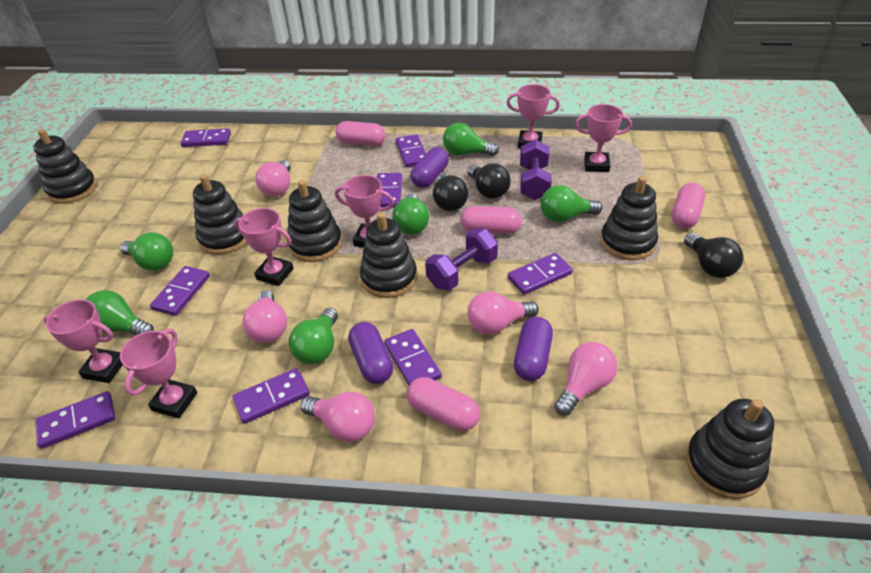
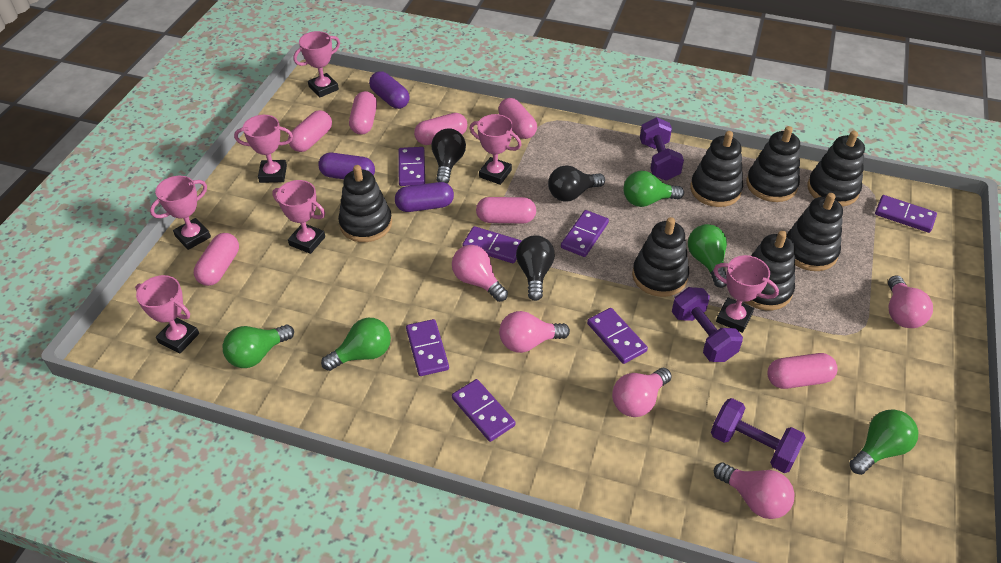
black stacking toy: 6 -> 7
green light bulb: 6 -> 5
pink capsule: 4 -> 7
pink trophy: 6 -> 7
purple domino: 8 -> 7
purple dumbbell: 2 -> 3

